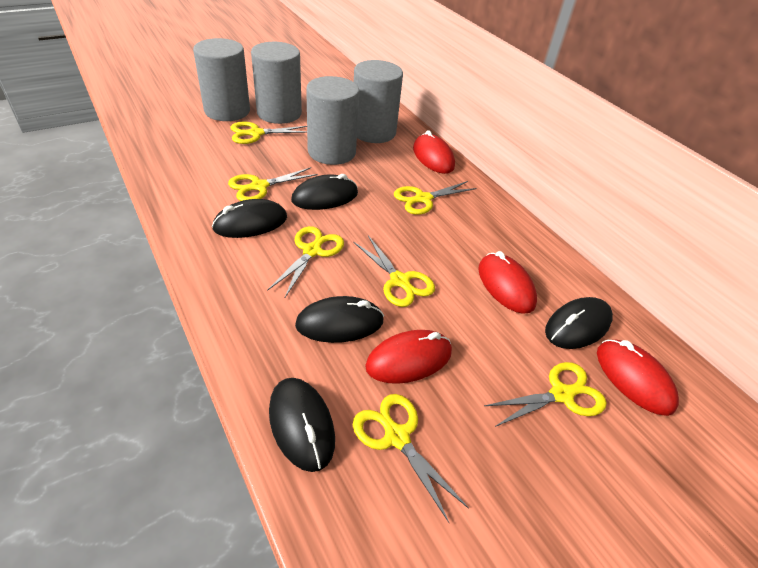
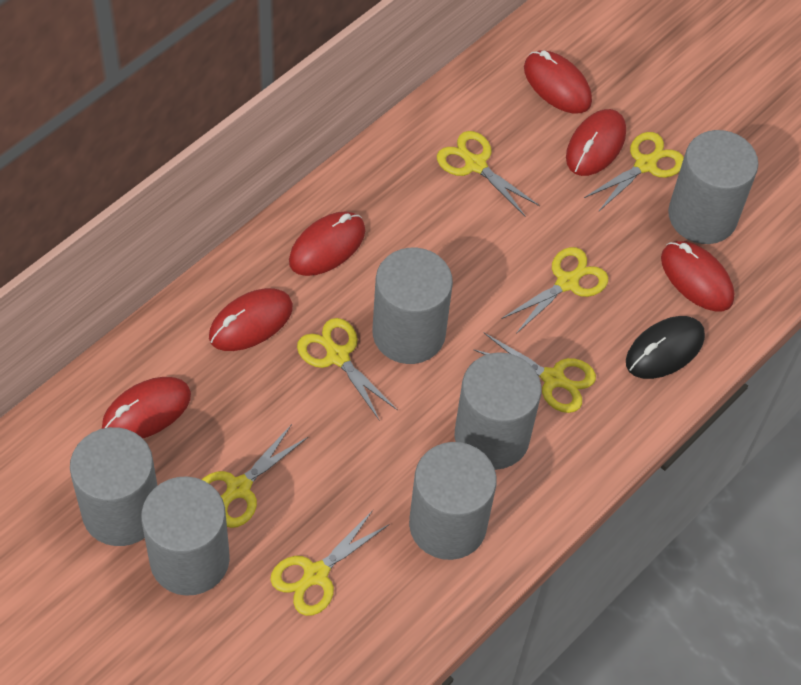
black mouse: 5 -> 1
grey cylinder: 4 -> 6
red mouse: 4 -> 6

